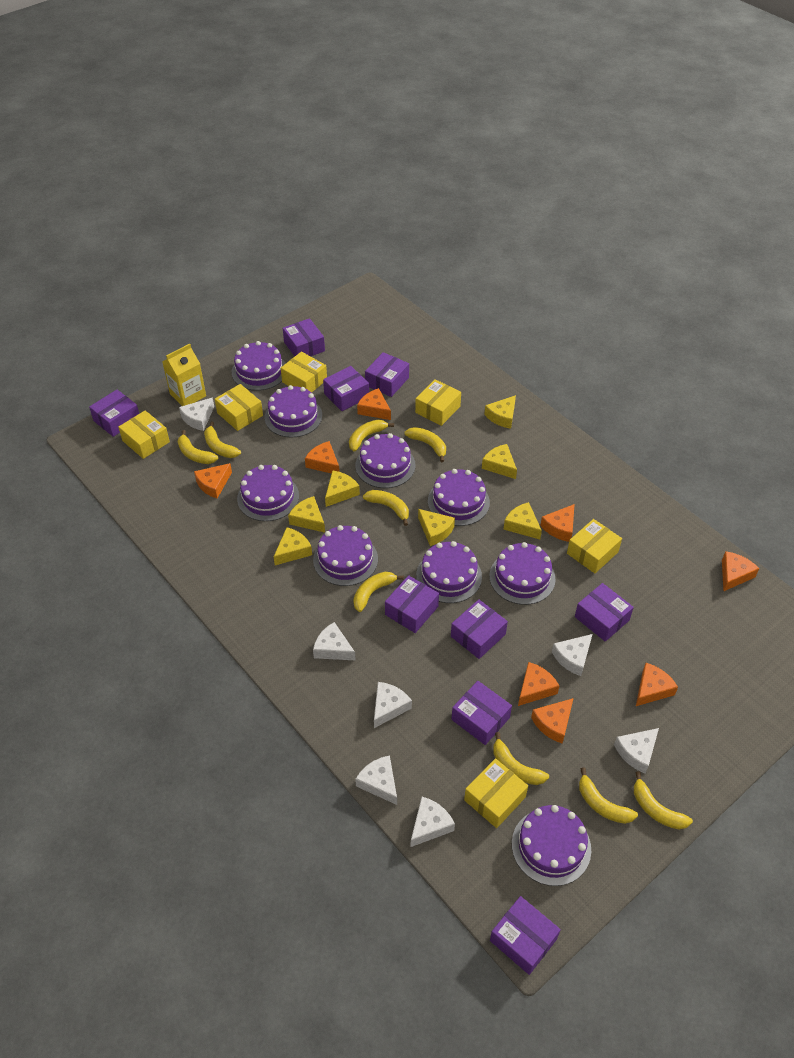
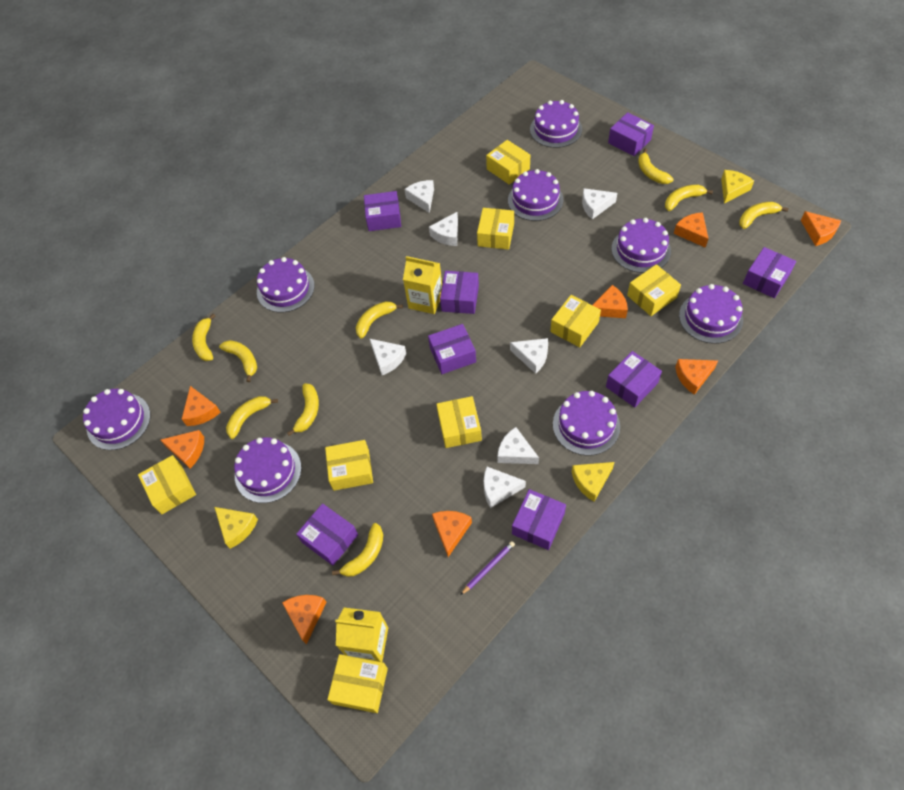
purple box: 9 -> 8
purple cake: 9 -> 8
purple pencil: 0 -> 1
yellow box: 6 -> 8
yellow carton: 1 -> 2
yellow cheese: 7 -> 3

